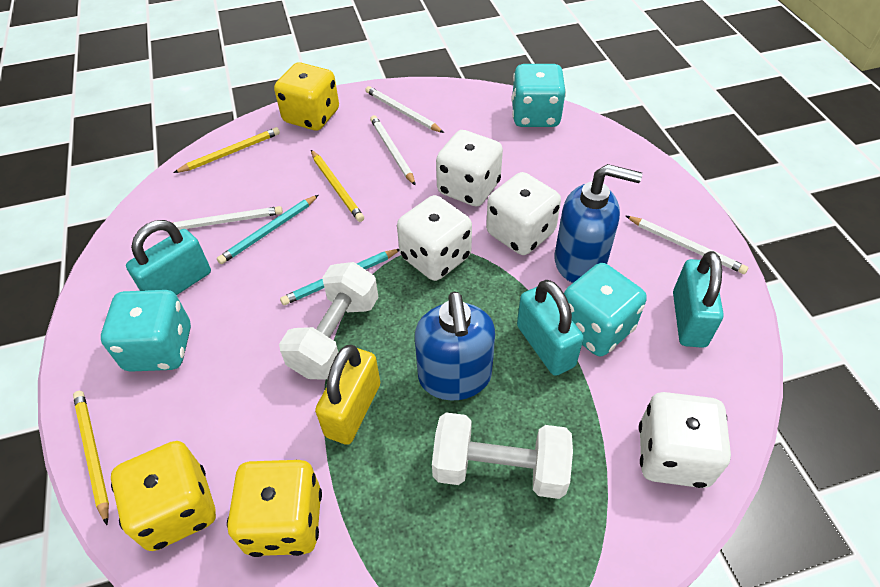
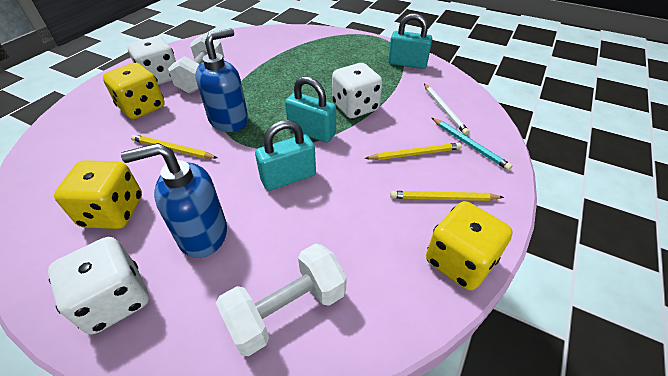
turquoise dice: 3 -> 0
turquoise pencil: 2 -> 1
white dice: 4 -> 3
white pencil: 4 -> 1
yellow padlock: 1 -> 0

